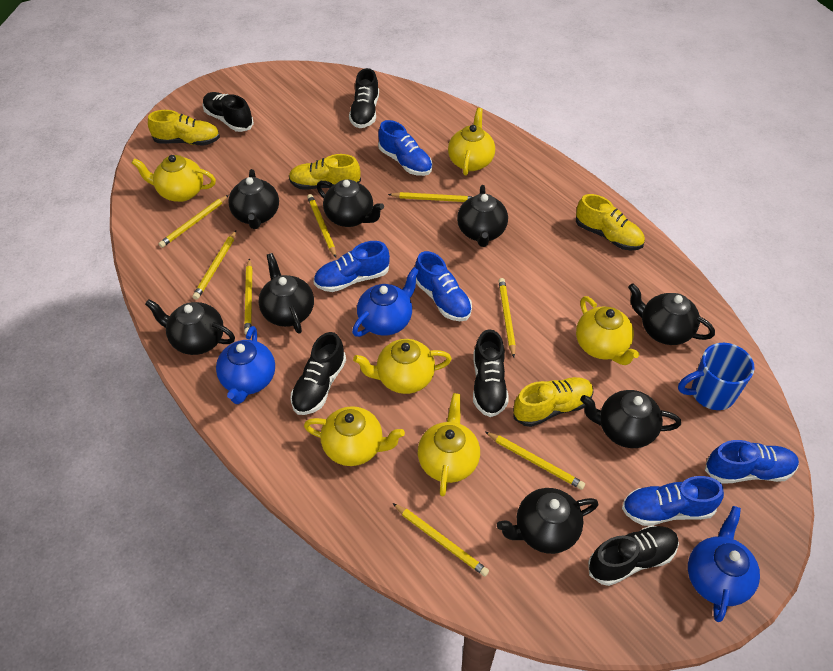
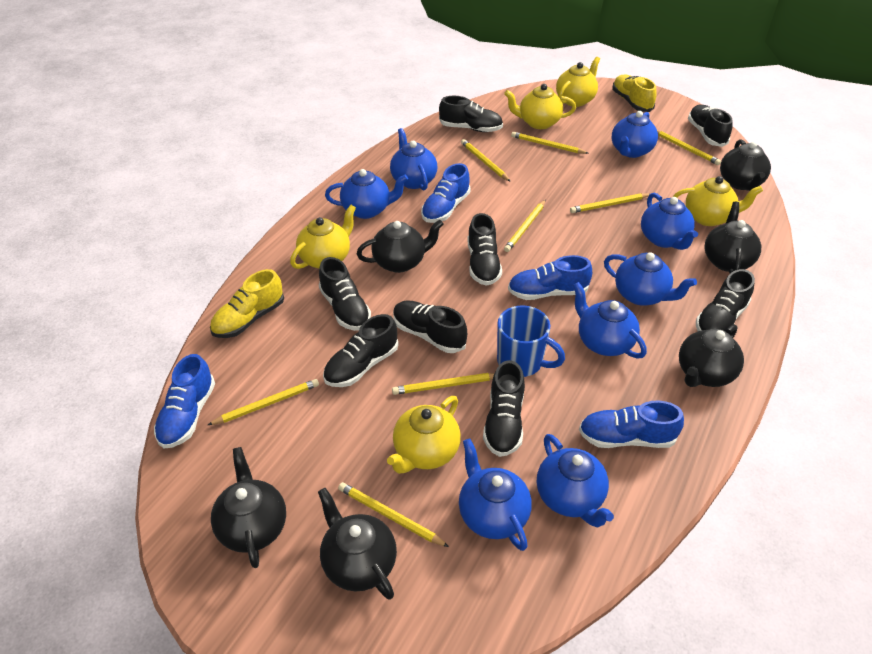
black shoe: 5 -> 8
black teapot: 8 -> 6
blue shoe: 5 -> 4
blue teapot: 3 -> 8
yellow shoe: 4 -> 2
yellow teapot: 6 -> 5

